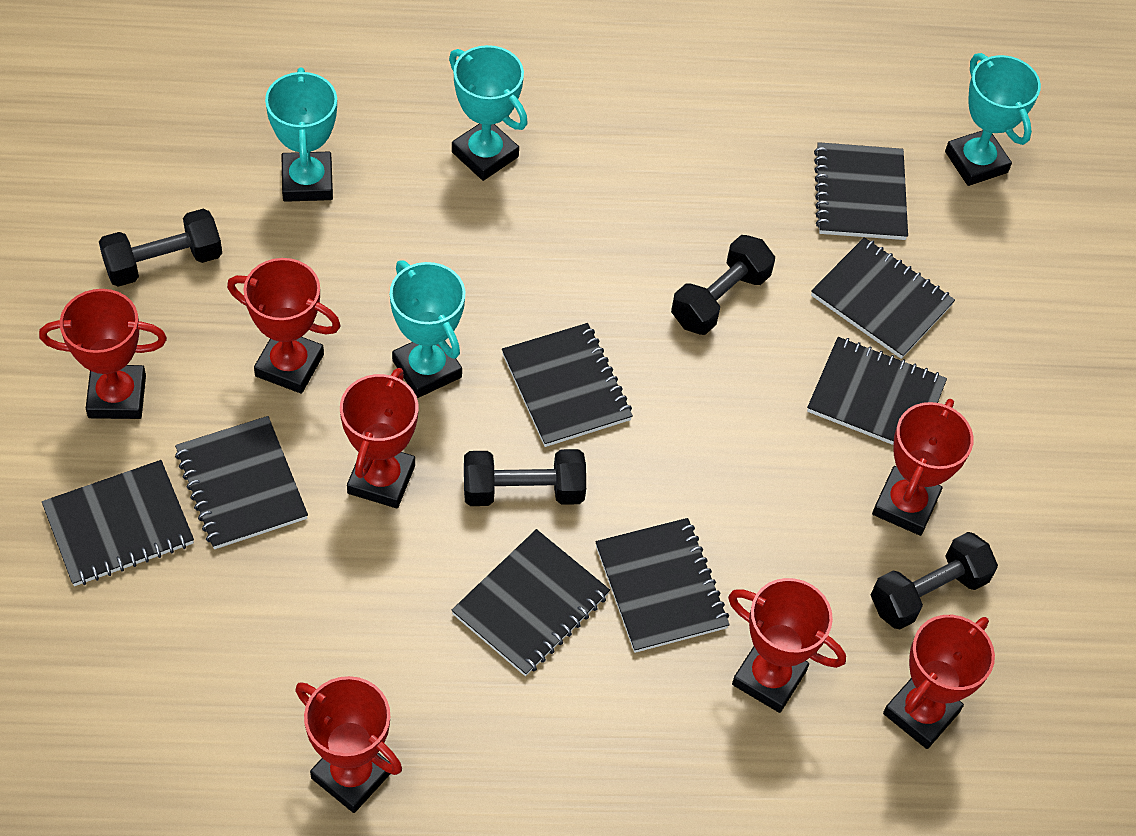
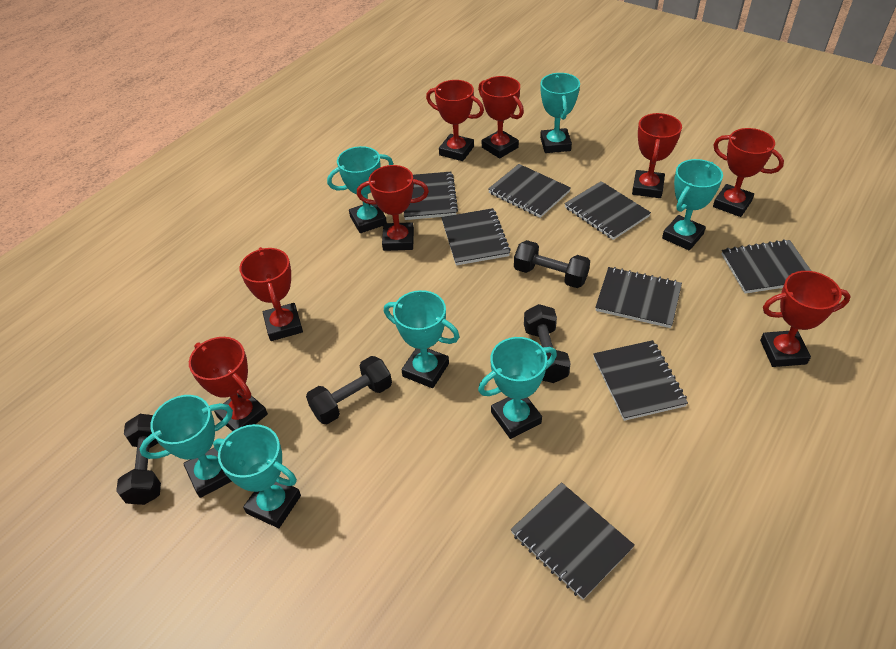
red trophy: 7 -> 8
turquoise trophy: 4 -> 7

